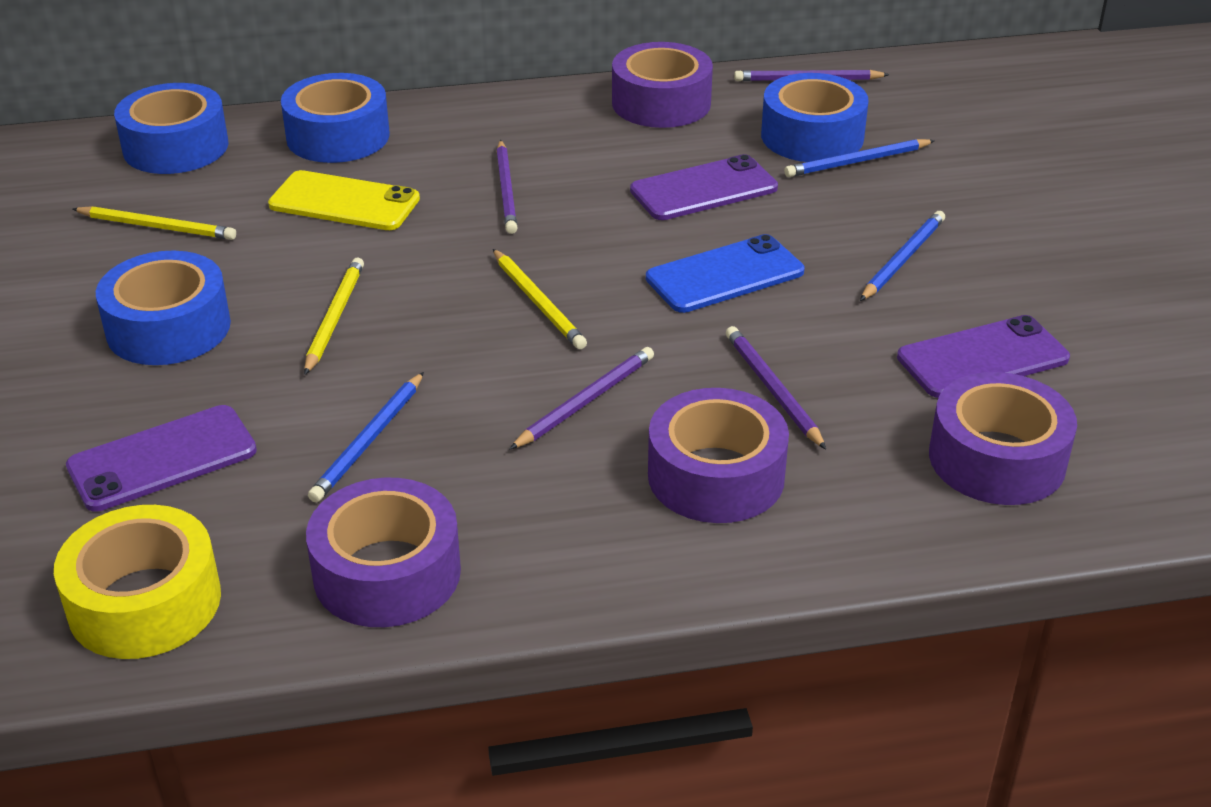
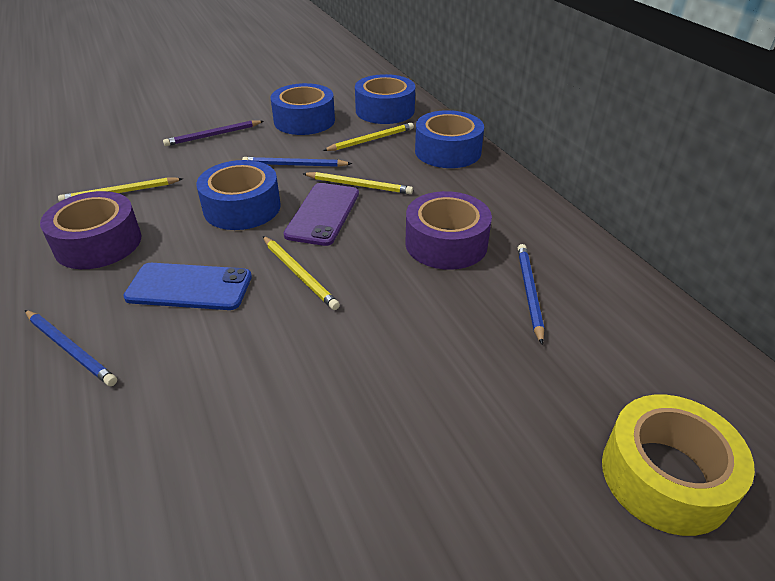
purple pencil: 4 -> 1
purple phone: 3 -> 1
purple tape: 4 -> 2
yellow pencil: 3 -> 4
yellow phone: 1 -> 0

